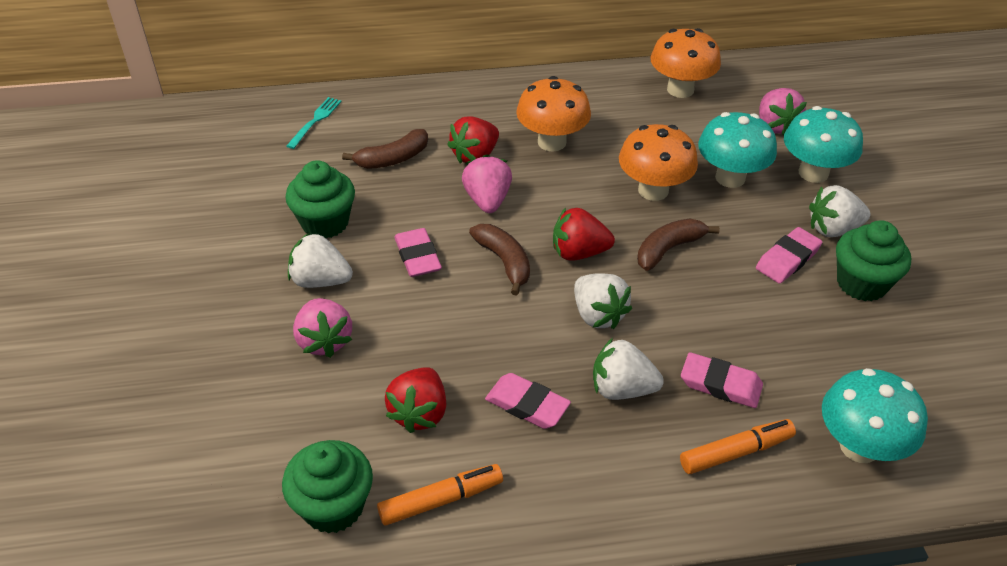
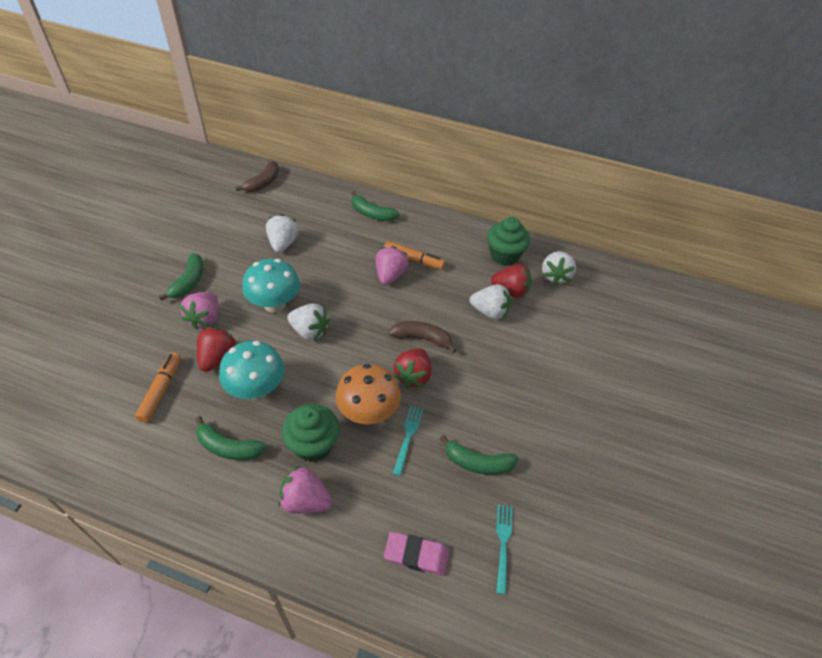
brown banana: 3 -> 2
green banana: 0 -> 4
green cupcake: 3 -> 2
orange mushroom: 3 -> 1
pink eraser: 4 -> 1
turquoise fork: 1 -> 2
turquoise mushroom: 3 -> 2

